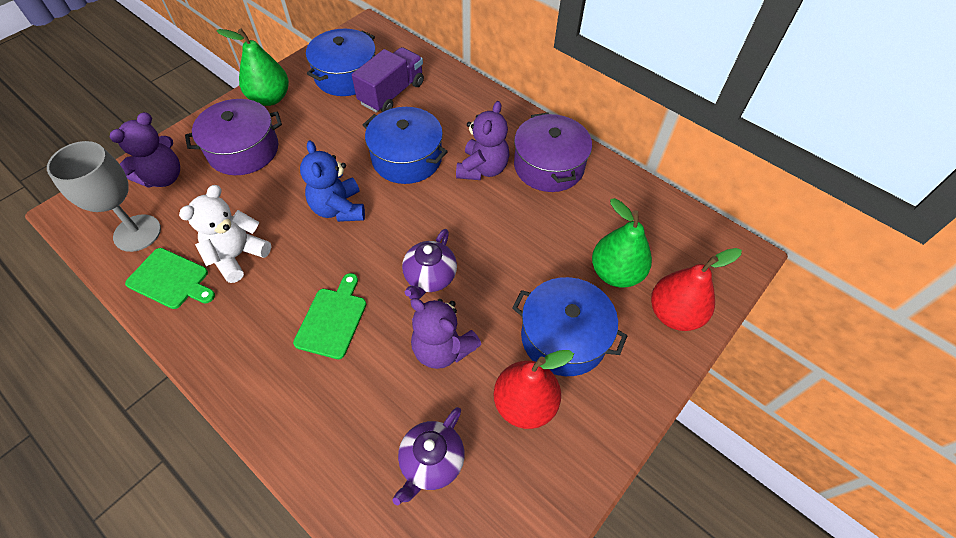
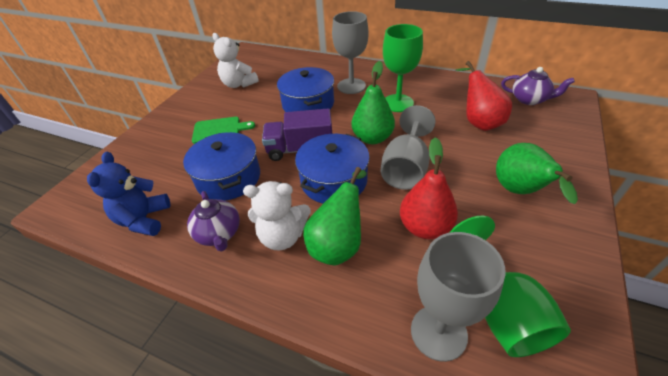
green cutting board: 2 -> 1
green goblet: 0 -> 2
green pear: 2 -> 3
grey goblet: 1 -> 3
purple pot: 2 -> 0
purple teddy bear: 3 -> 0
white teddy bear: 1 -> 2

